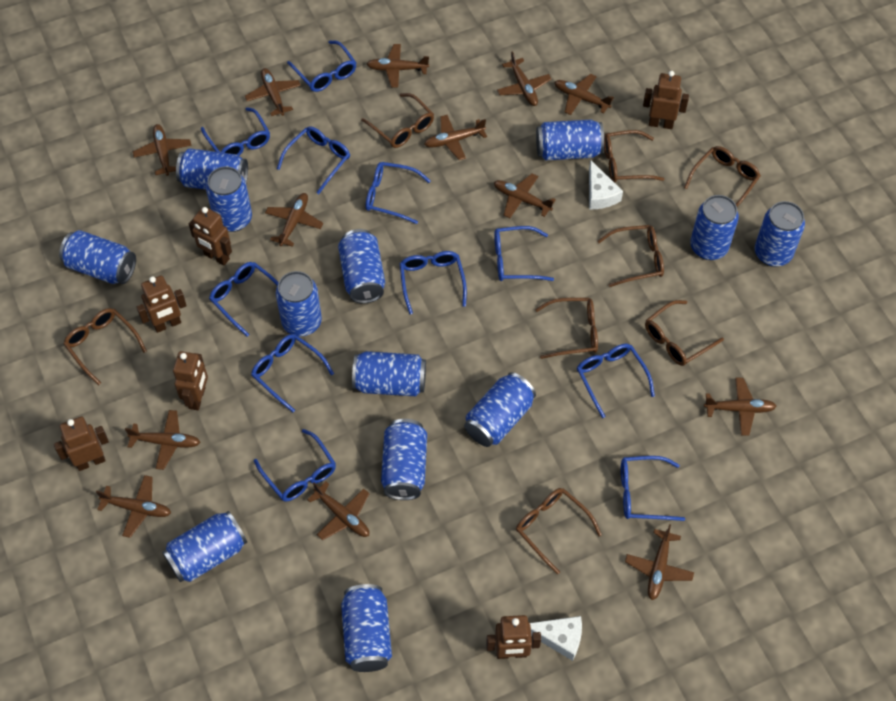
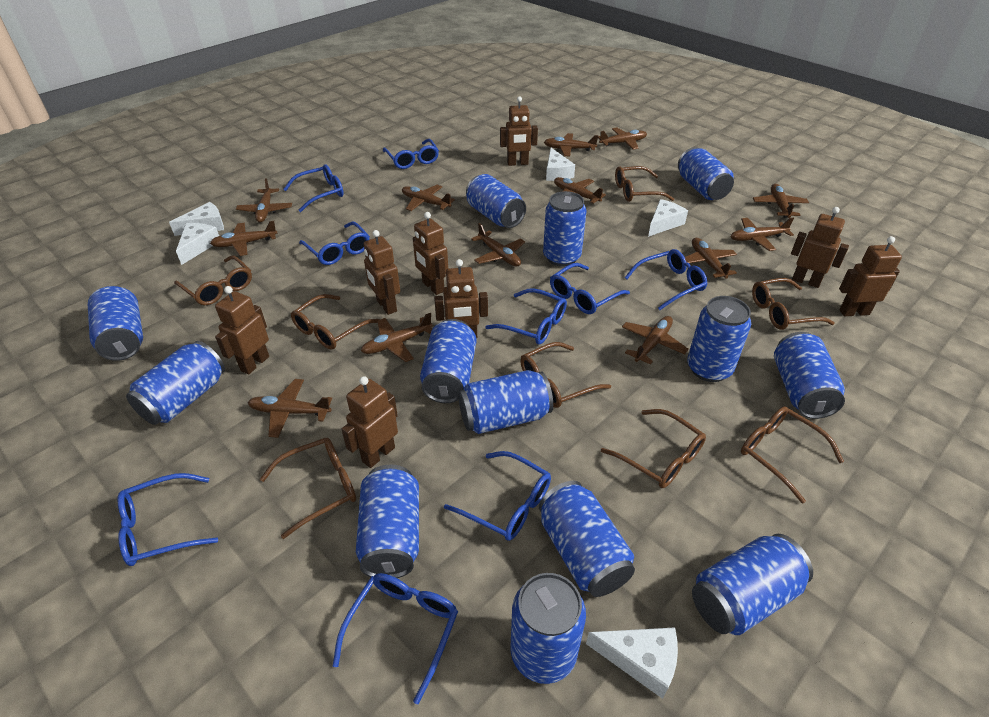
blue glasses: 11 -> 9
brown robot: 6 -> 8
white cheese: 2 -> 5

